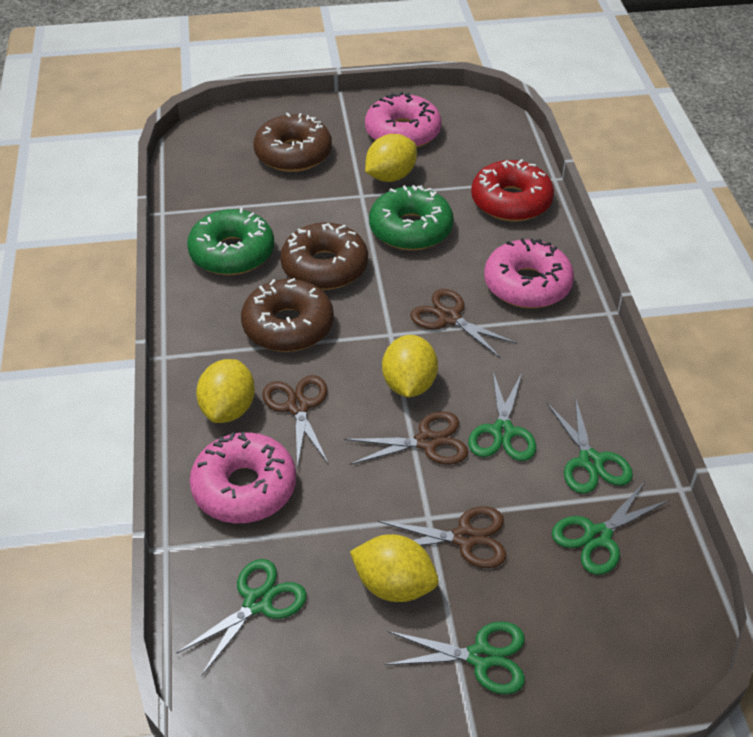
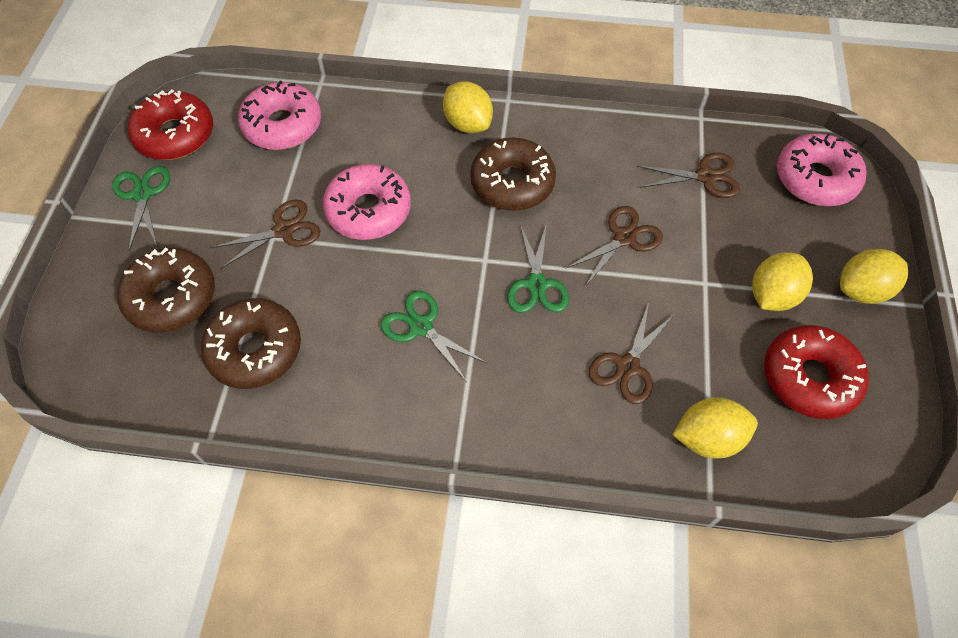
green donut: 2 -> 0
green scissors: 5 -> 3
red donut: 1 -> 2

